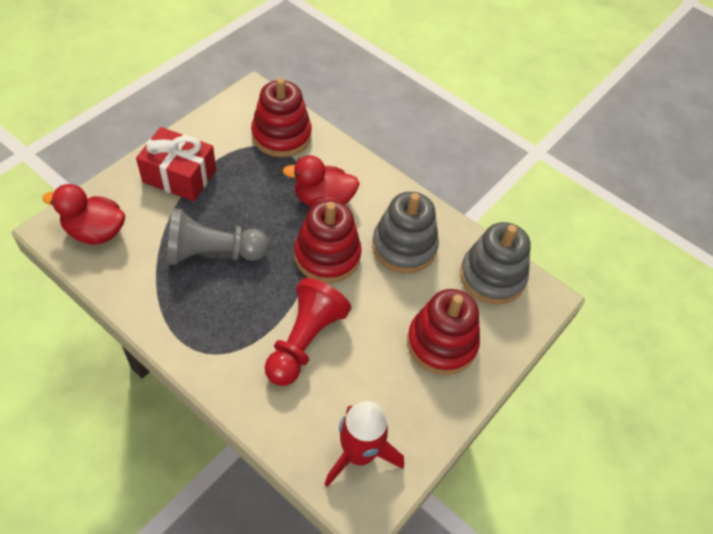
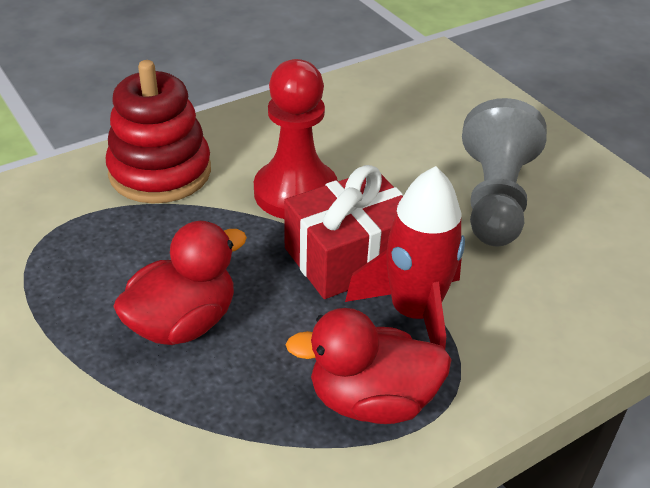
grey stacking toy: 2 -> 0
red stacking toy: 3 -> 1

